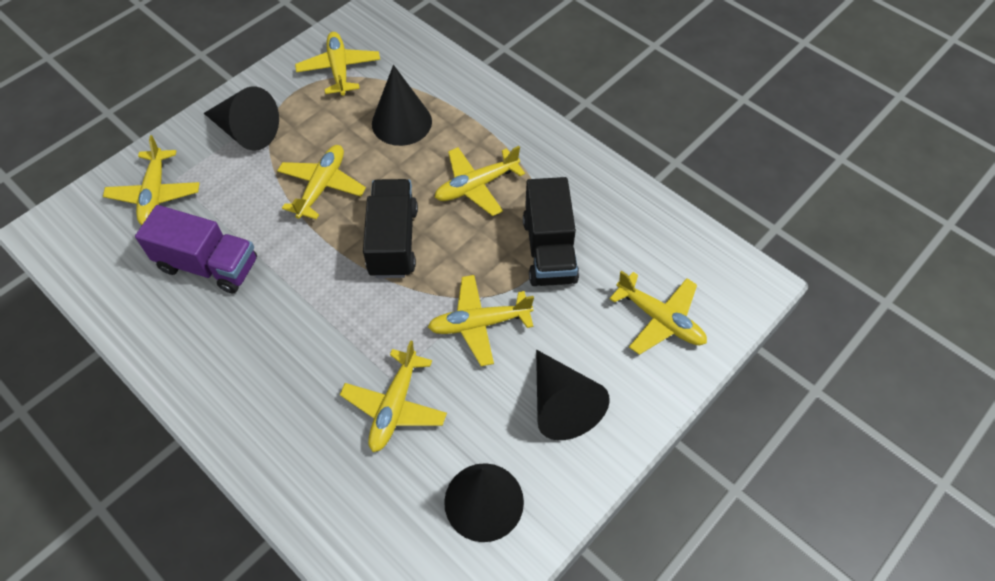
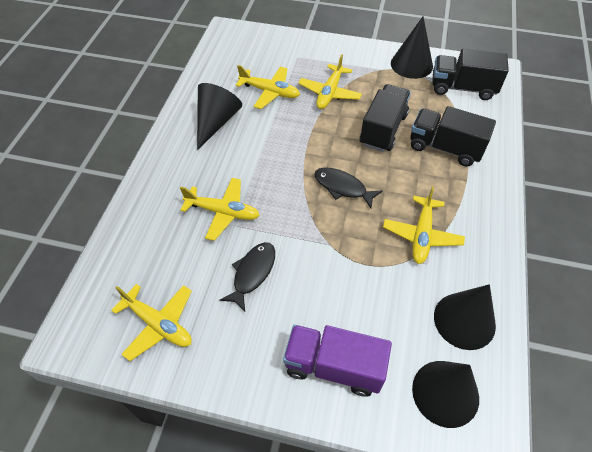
black fish: 0 -> 2
black truck: 2 -> 3
yellow plane: 7 -> 5

